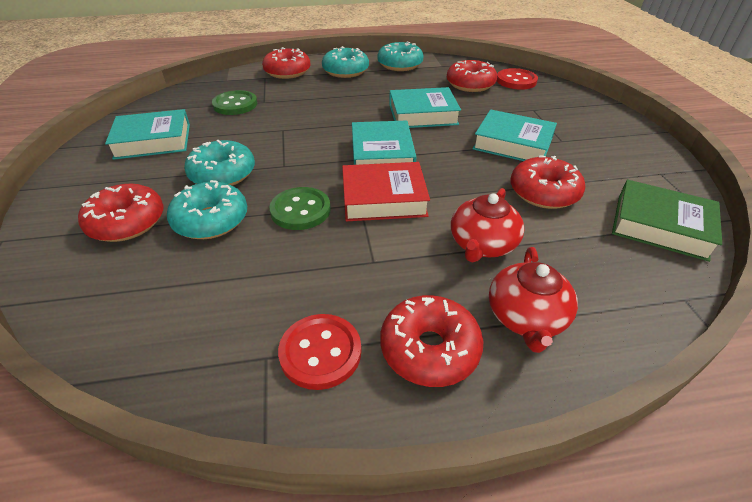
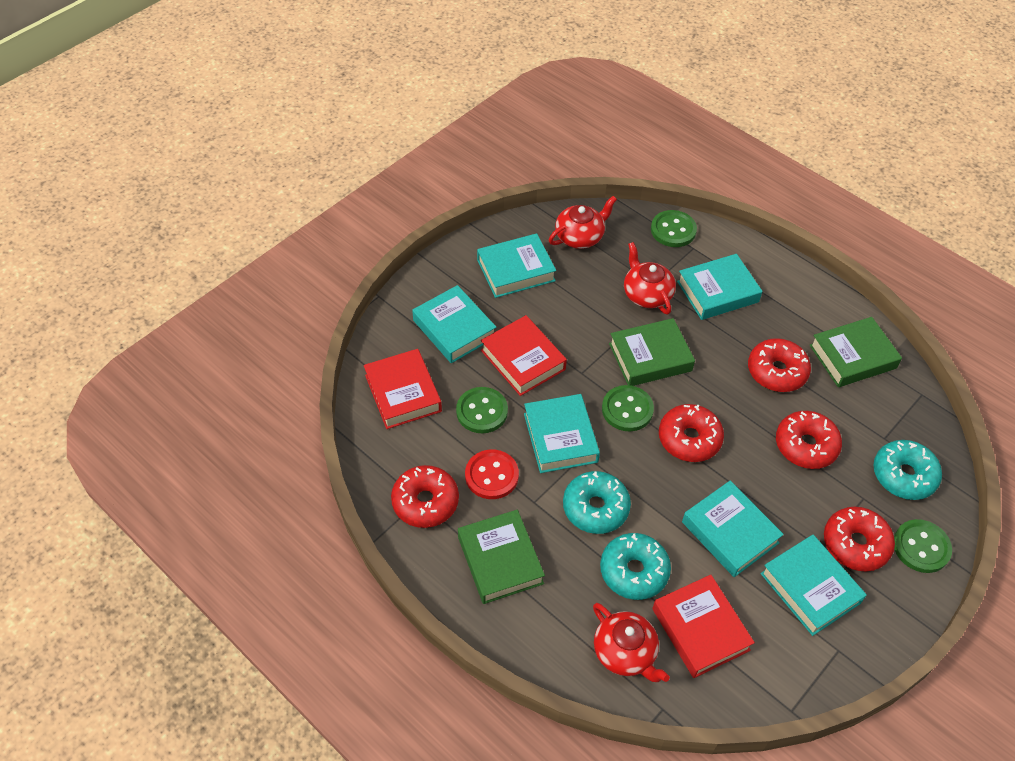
green book: 1 -> 3
green button: 2 -> 4
red book: 1 -> 3
red button: 2 -> 1
red teapot: 2 -> 3
turquoise book: 4 -> 6
turquoise donut: 4 -> 3

